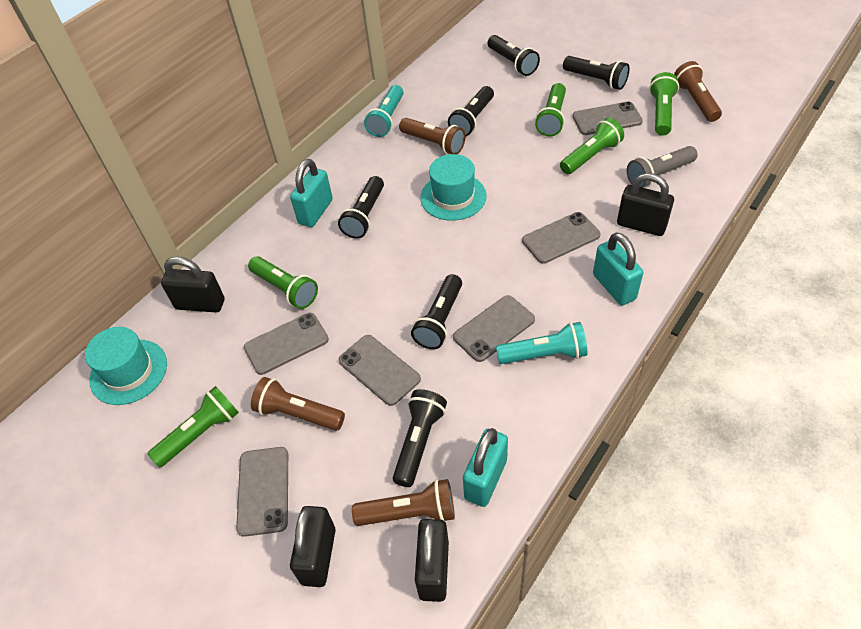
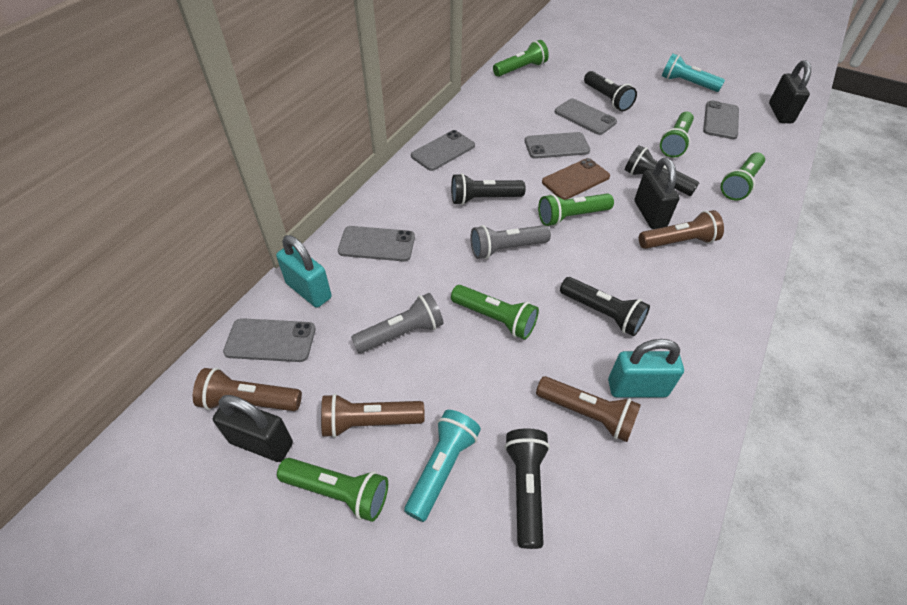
black flashlight: 6 -> 5
black padlock: 4 -> 3
brown phone: 0 -> 1
green flashlight: 5 -> 6
grey flashlight: 1 -> 2
turquoise hat: 2 -> 0
turquoise padlock: 3 -> 2

